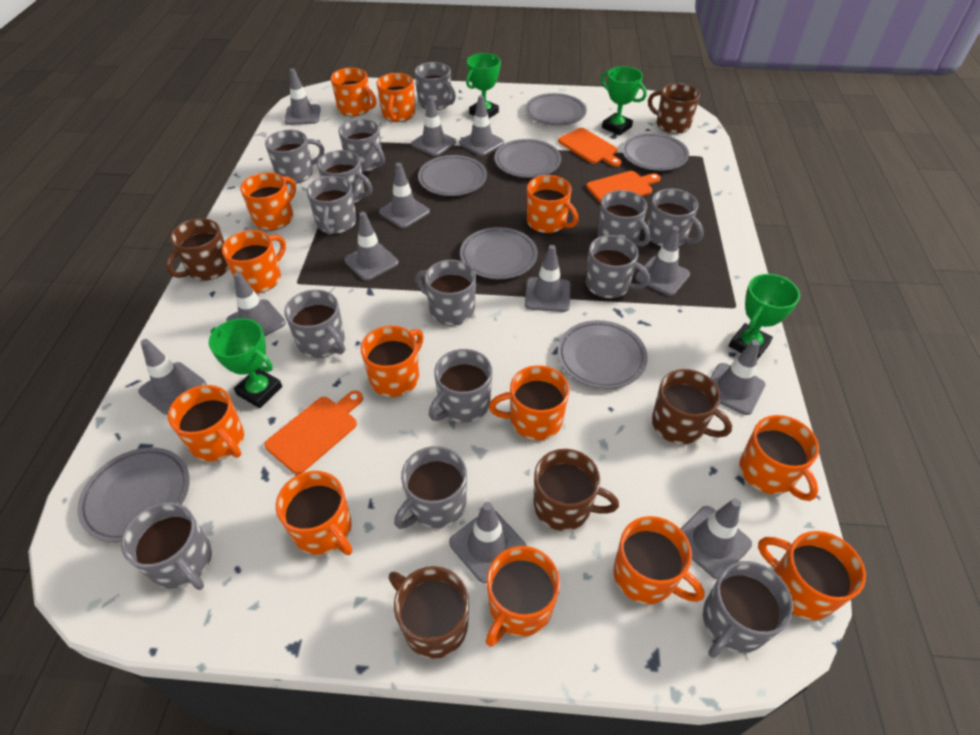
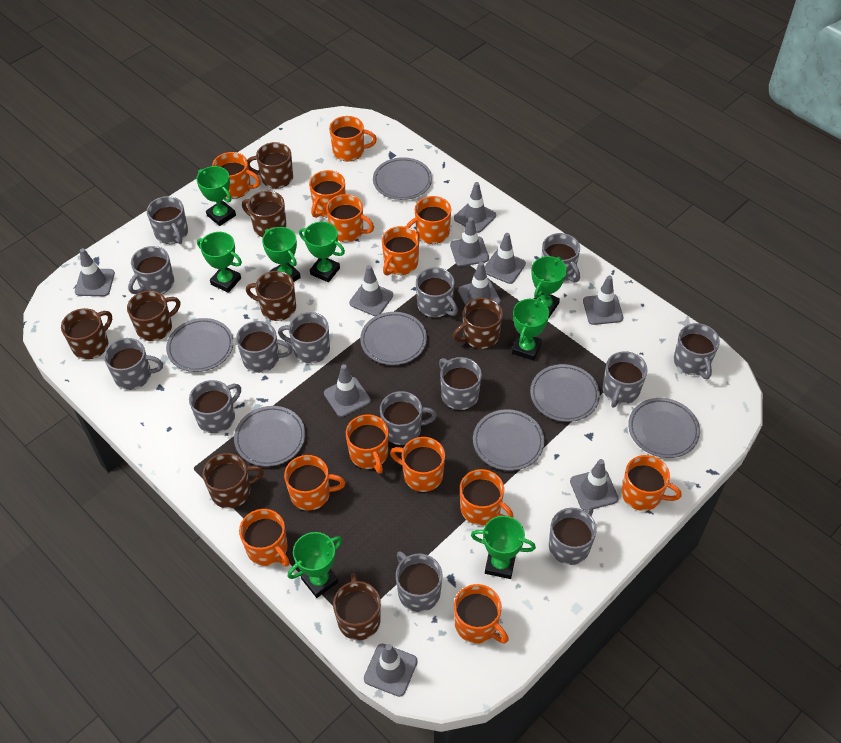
brown mug: 5 -> 8
green trophy: 4 -> 8
grey traffic cone: 12 -> 10
orange cutting board: 3 -> 0

